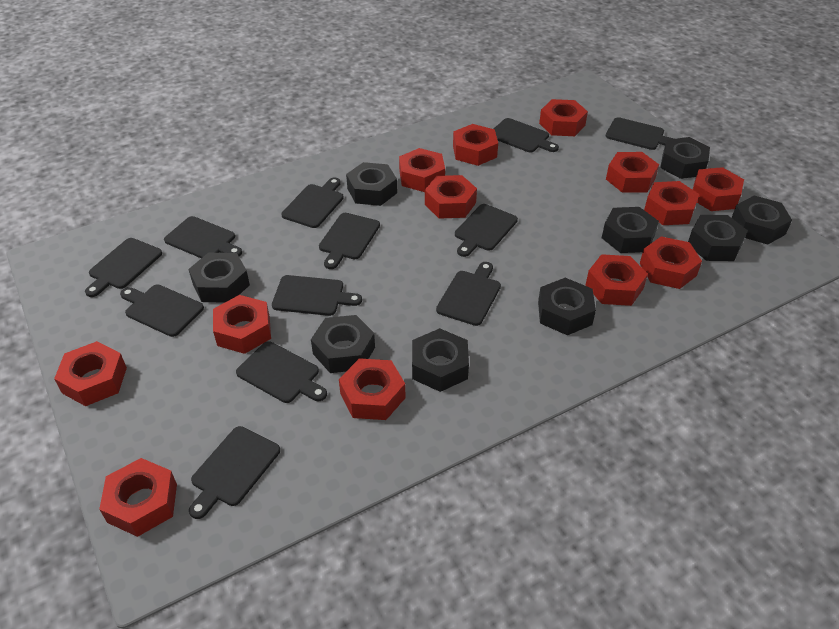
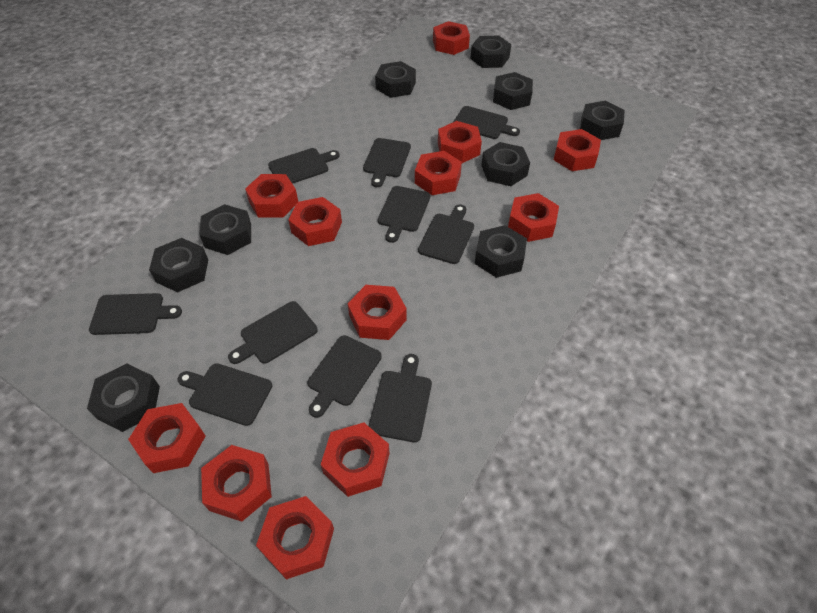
black cutting board: 12 -> 10
red nut: 13 -> 12

